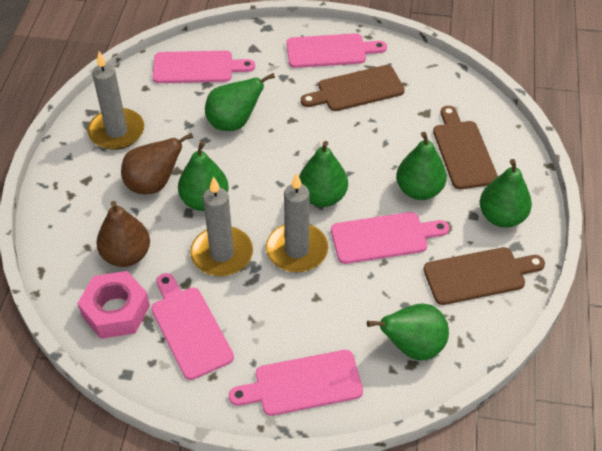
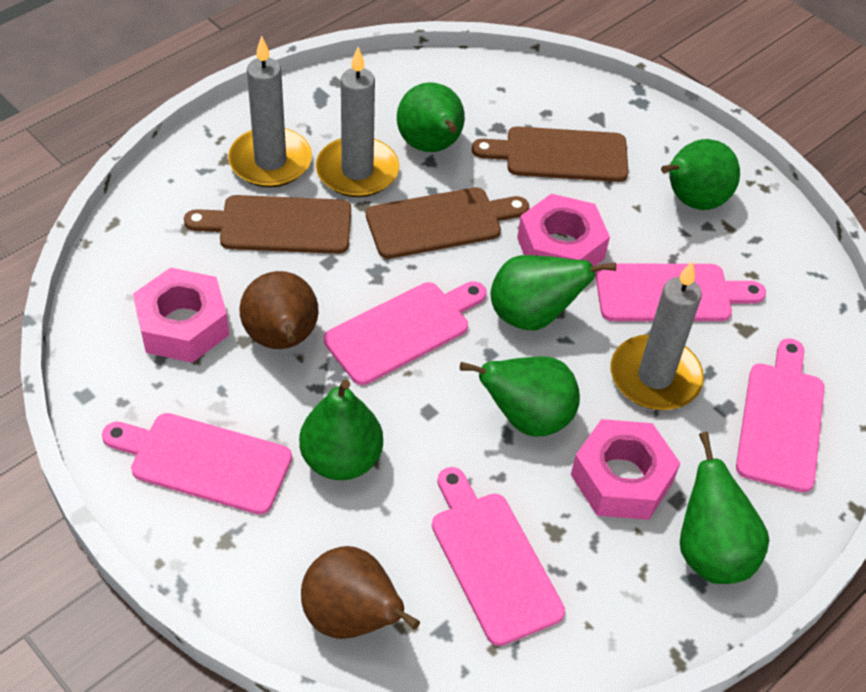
pink nut: 1 -> 3

